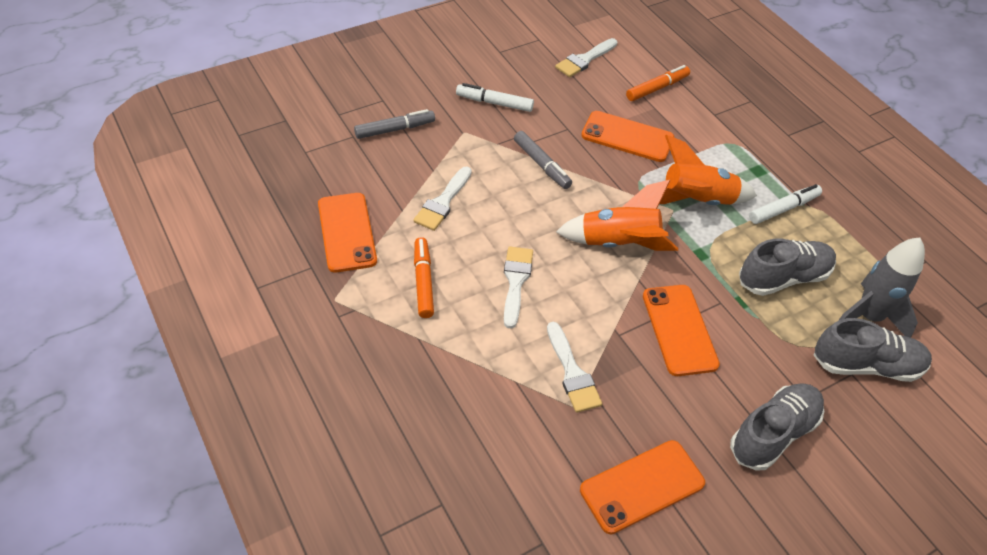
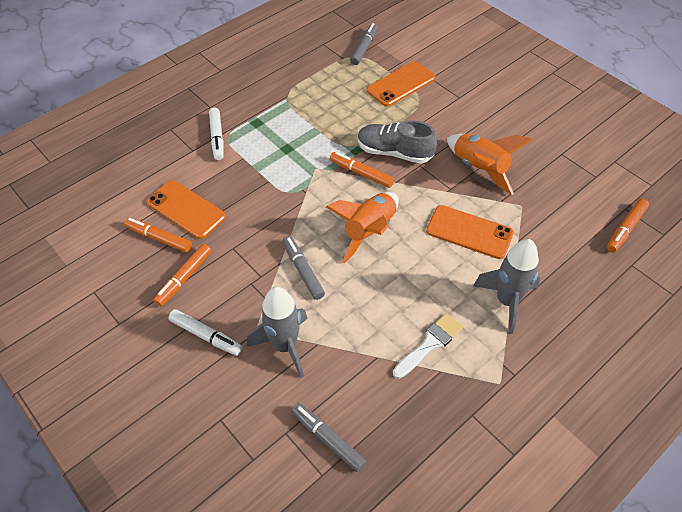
grey marker: 2 -> 3
grey rocket: 1 -> 2
grey shoe: 3 -> 1
orange marker: 2 -> 4
orange phone: 4 -> 3
white brush: 4 -> 1

